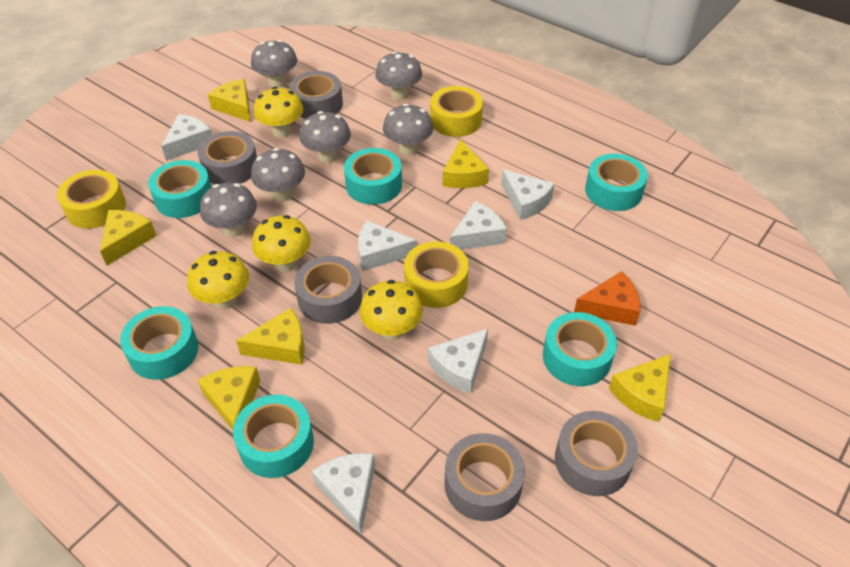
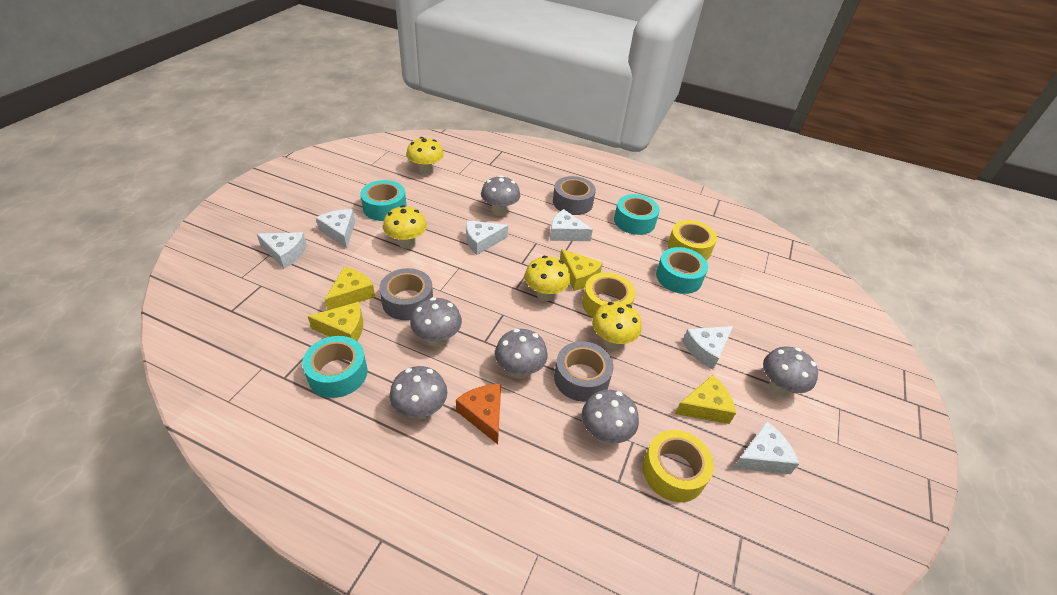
grey tape: 5 -> 3
turquoise tape: 6 -> 4
yellow cheese: 6 -> 4

